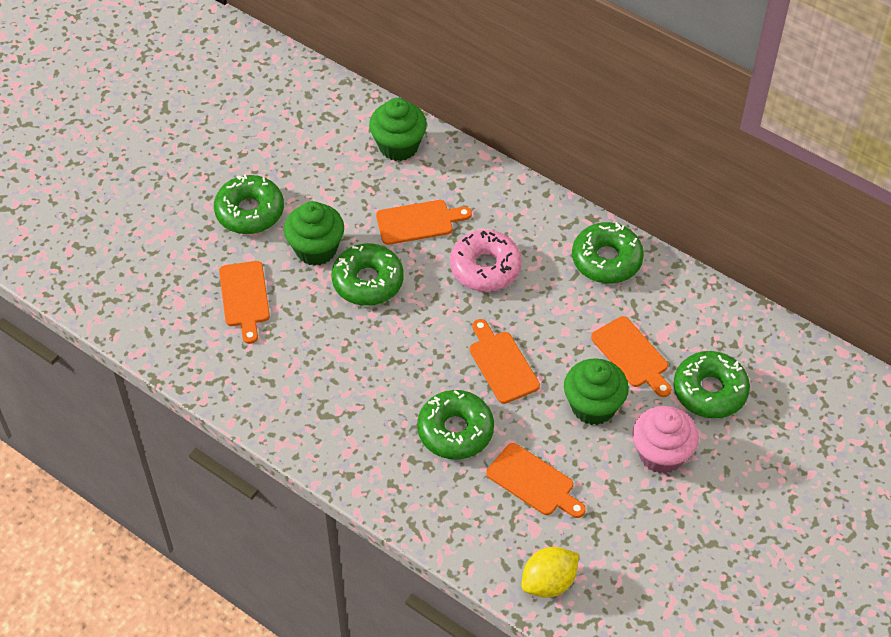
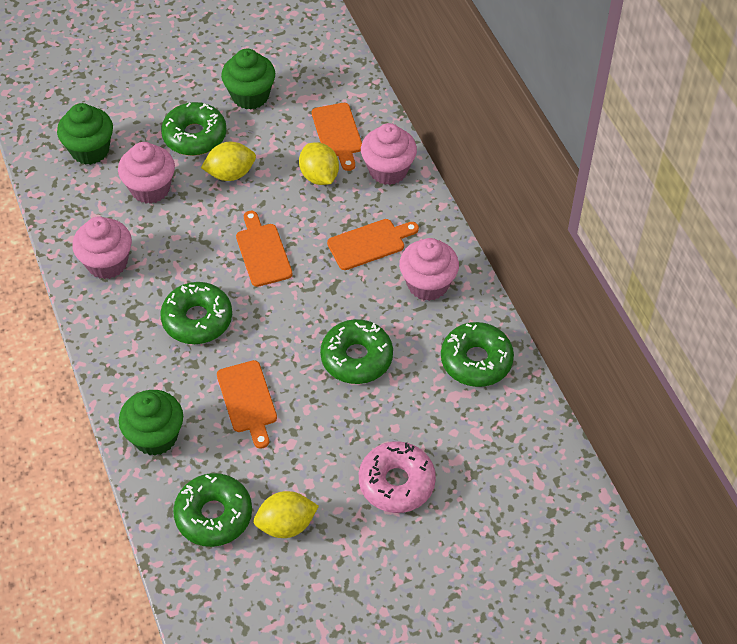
orange cutting board: 5 -> 4
pink cupcake: 1 -> 4
yellow lemon: 1 -> 3

